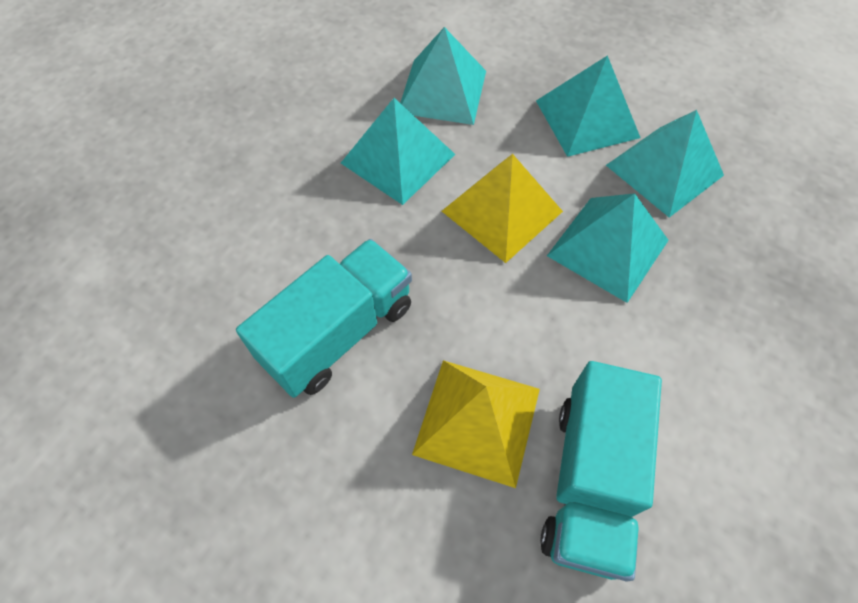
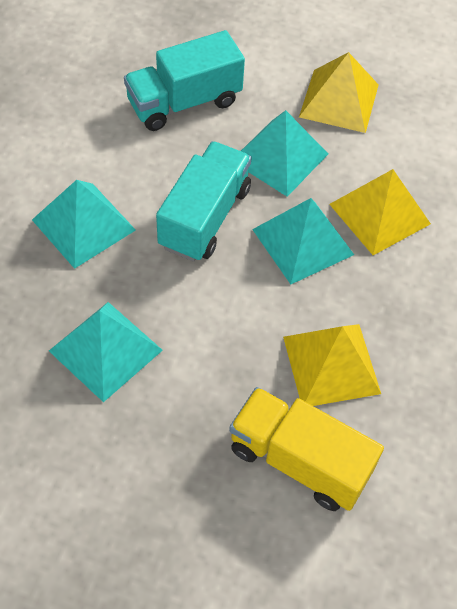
turquoise pyramid: 5 -> 4
yellow pyramid: 2 -> 3
yellow truck: 0 -> 1

